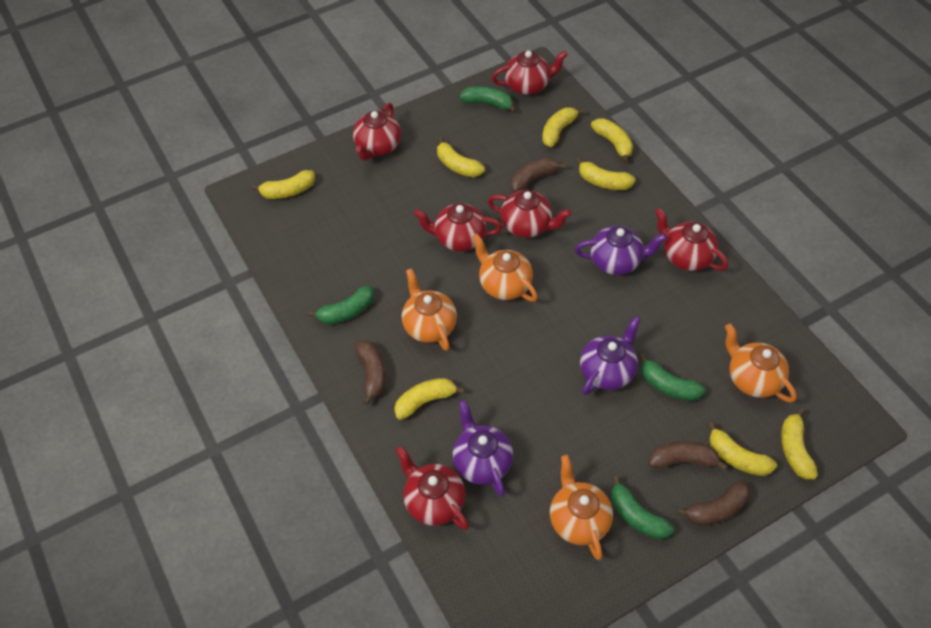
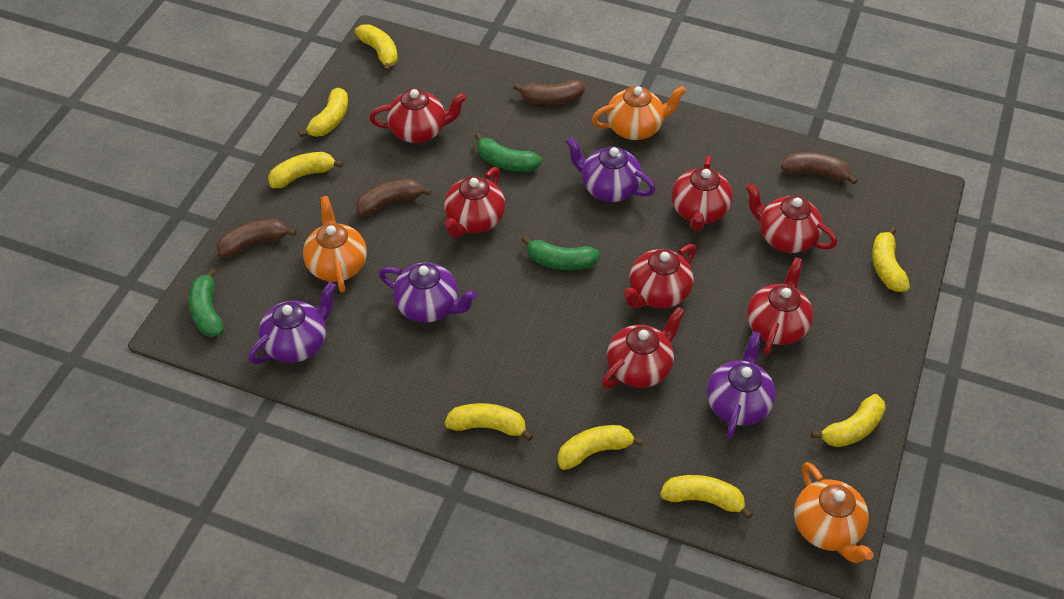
green banana: 4 -> 3
orange teapot: 4 -> 3
purple teapot: 3 -> 4
red teapot: 6 -> 7

